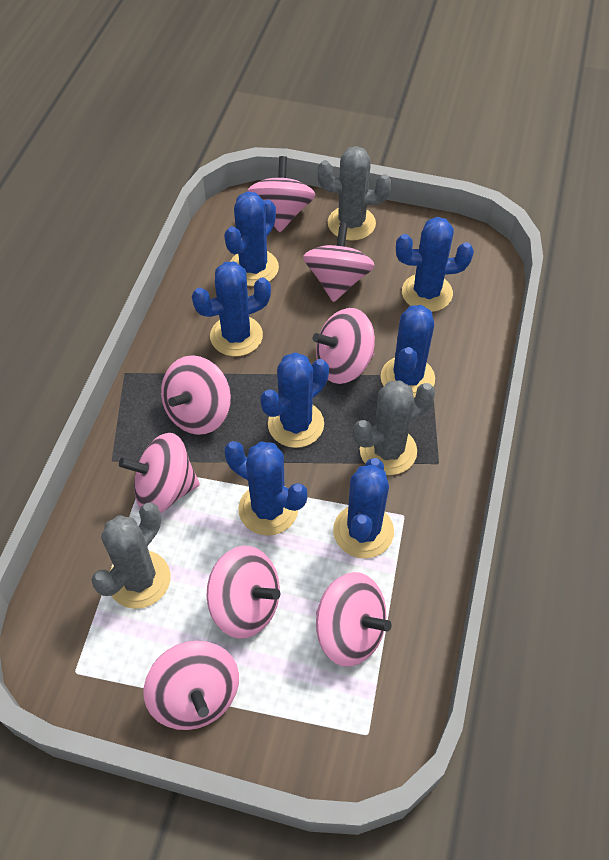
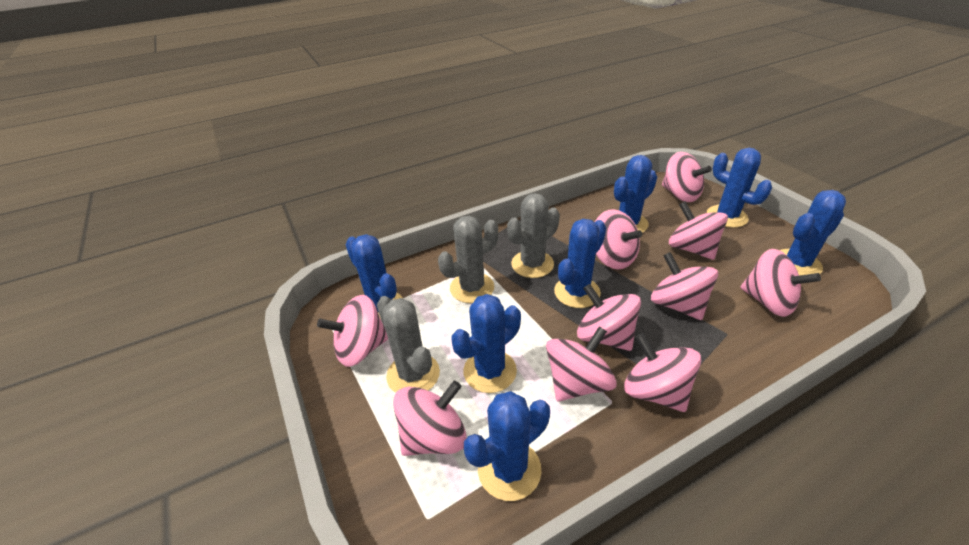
pink spinning top: 8 -> 10

